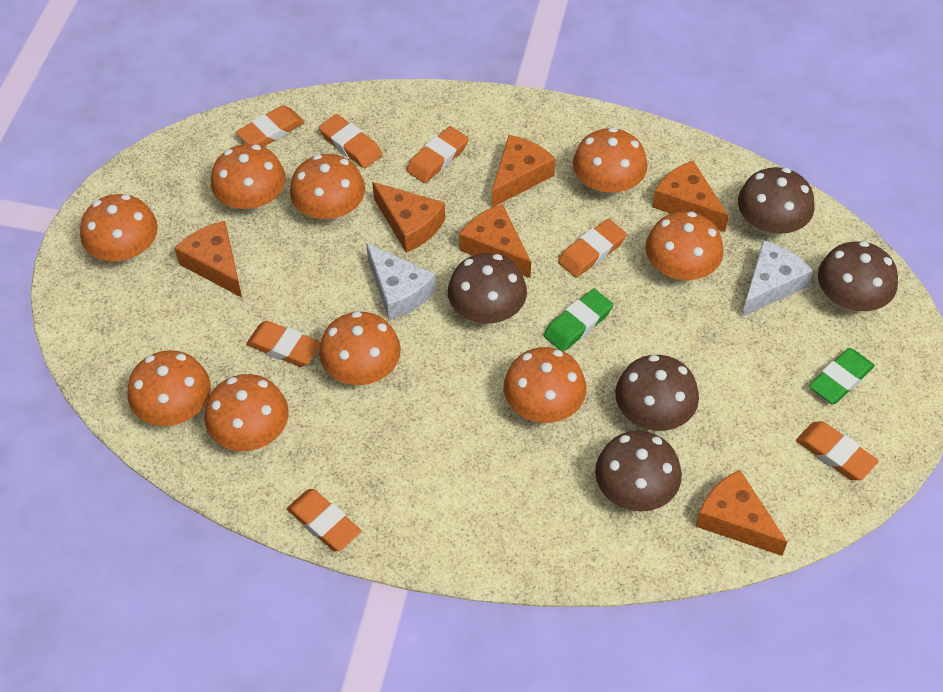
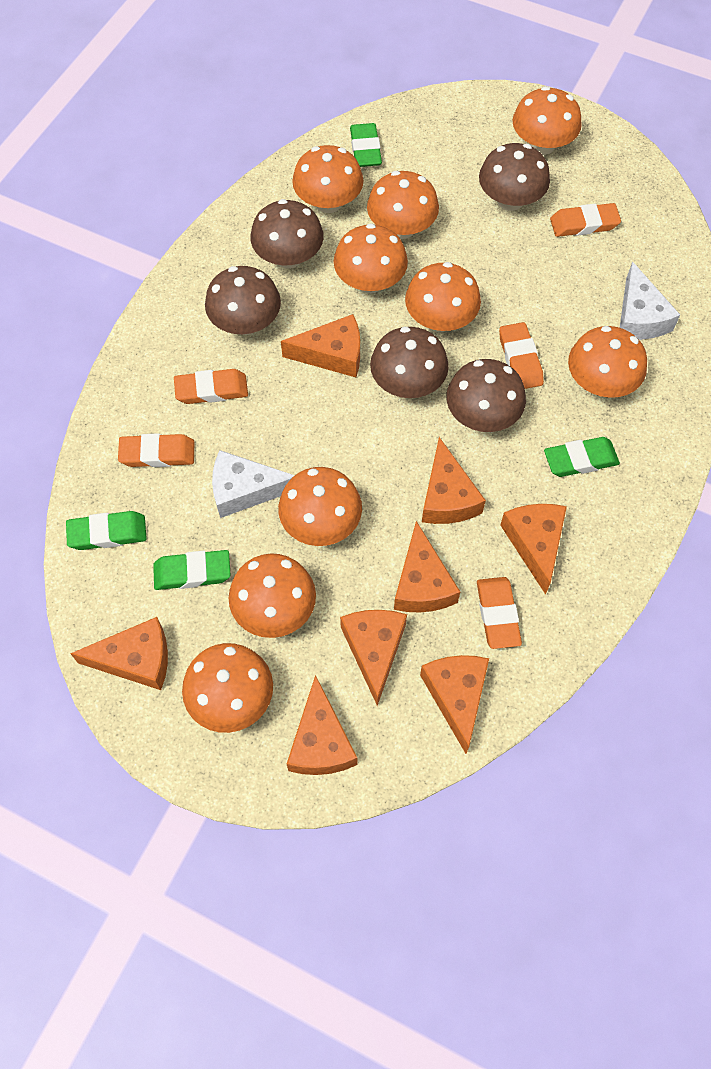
green eraser: 2 -> 4
orange cheese: 6 -> 8
orange eraser: 7 -> 5

